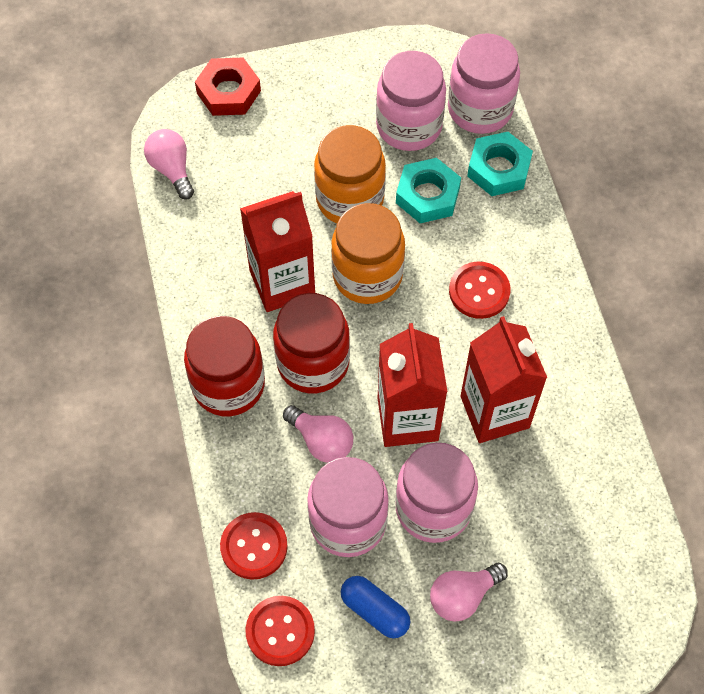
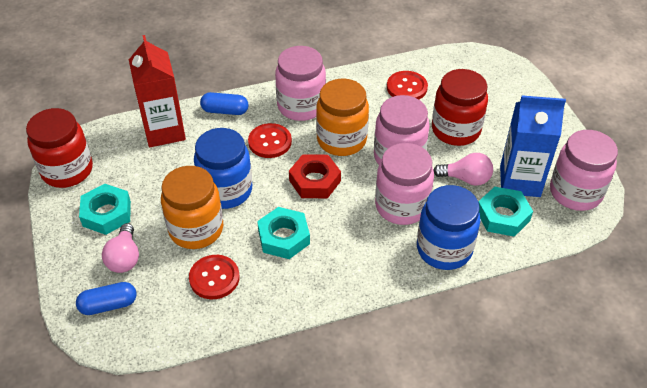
blue capsule: 1 -> 2
blue carton: 0 -> 1
blue jar: 0 -> 2
pink light bulb: 3 -> 2
red carton: 3 -> 1
turquoise nut: 2 -> 3

